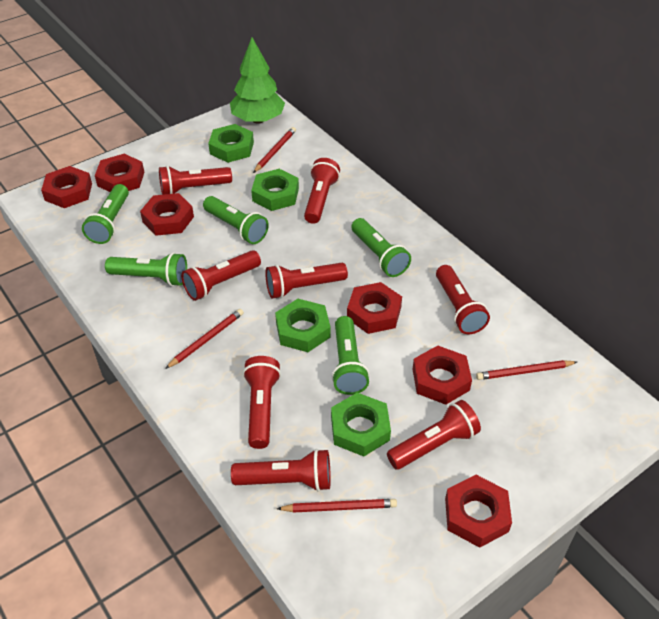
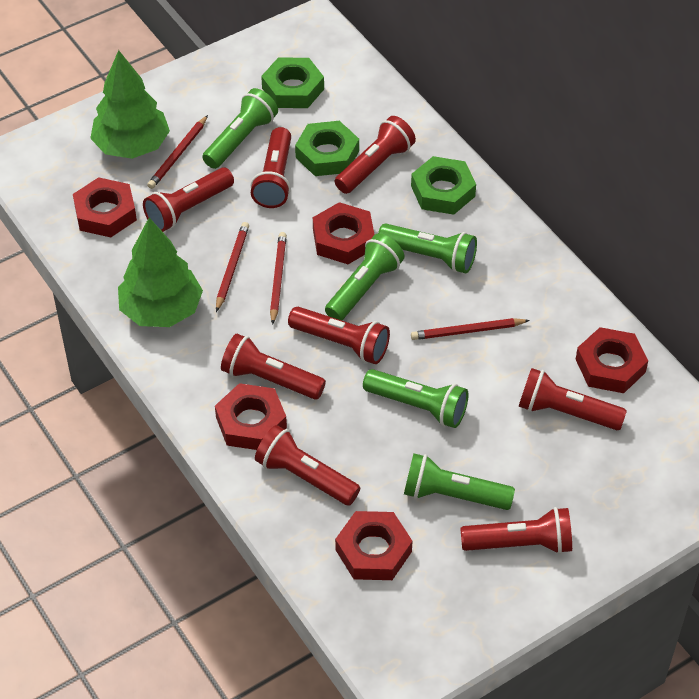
green nut: 4 -> 3
green tree: 1 -> 2
red nut: 6 -> 5

